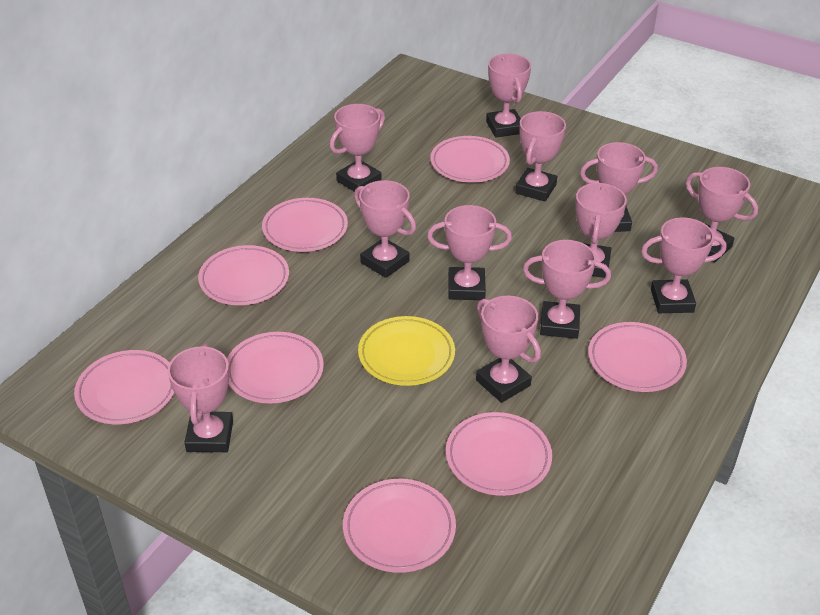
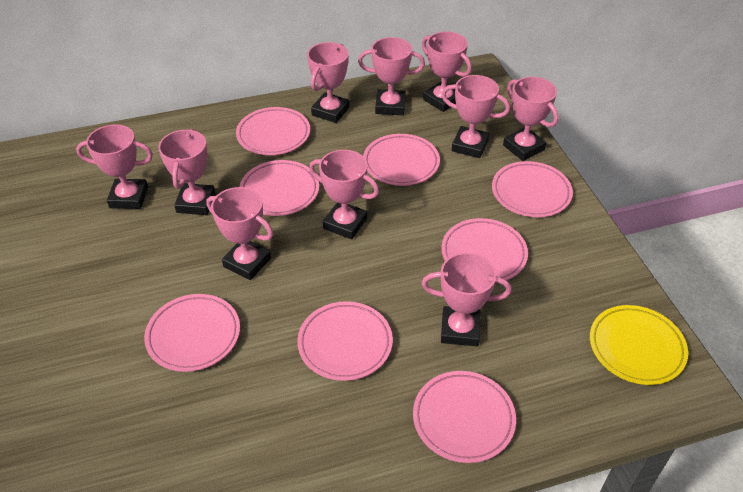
pink trophy: 12 -> 10

